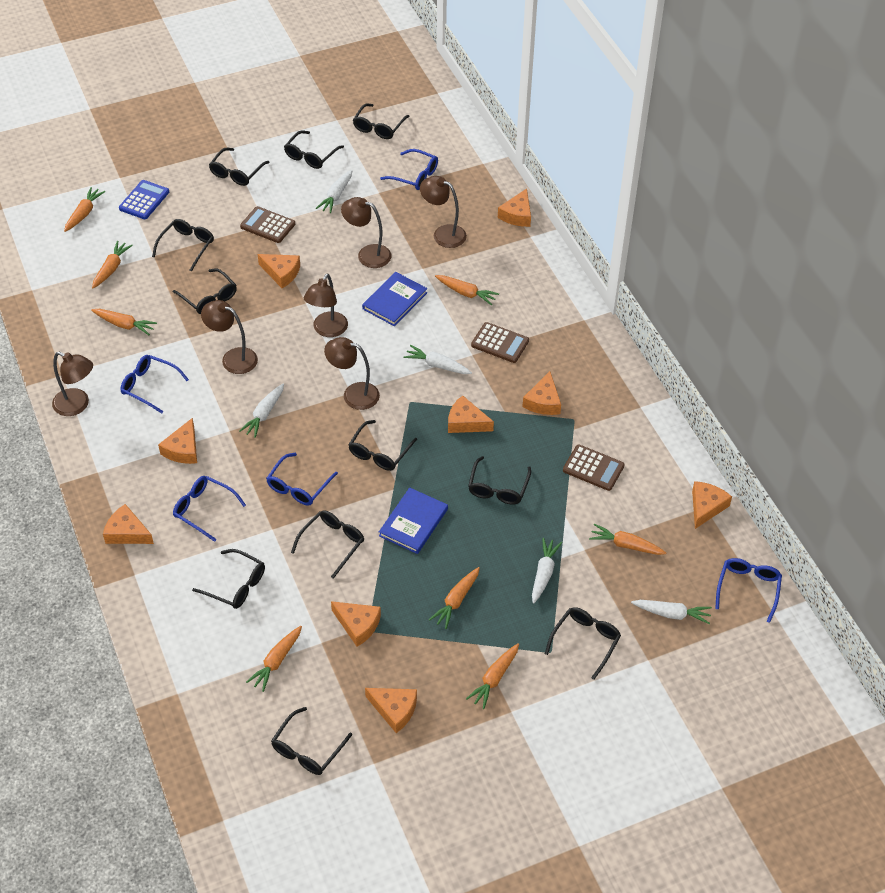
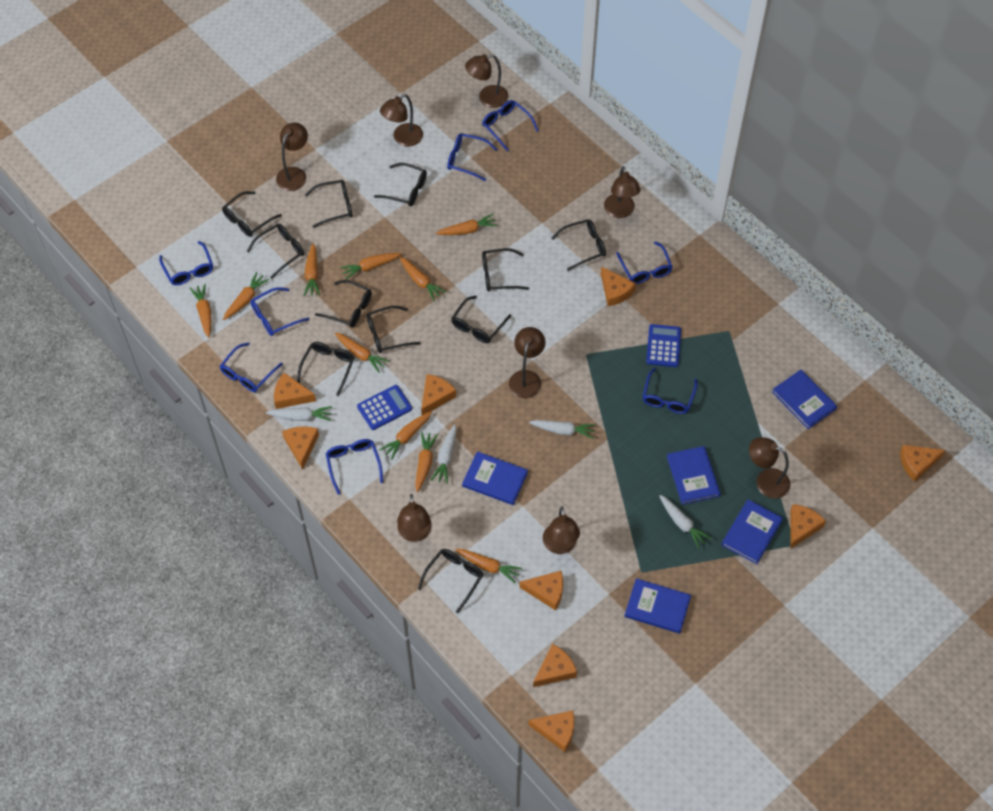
blue book: 2 -> 5
blue calculator: 1 -> 2
blue glasses: 5 -> 8
brown calculator: 3 -> 0
brown lamp: 6 -> 8
orange carrot: 8 -> 10
white carrot: 5 -> 4

